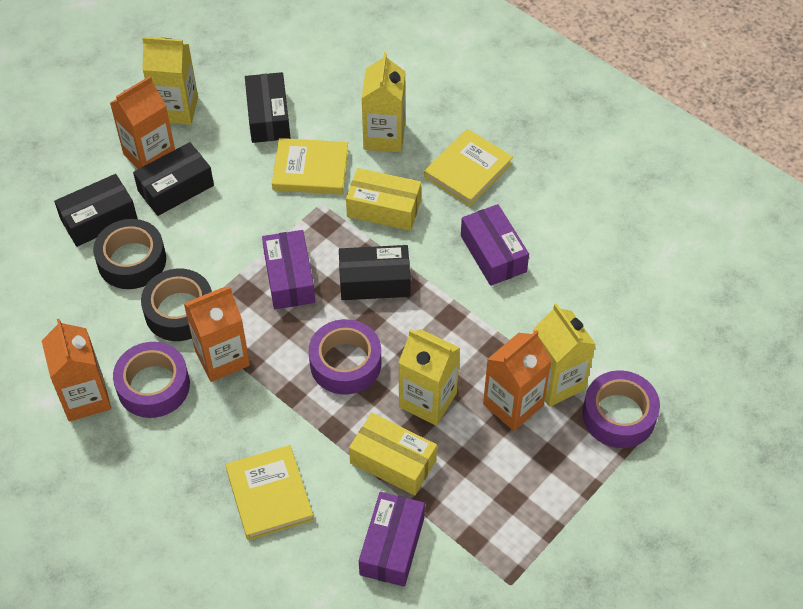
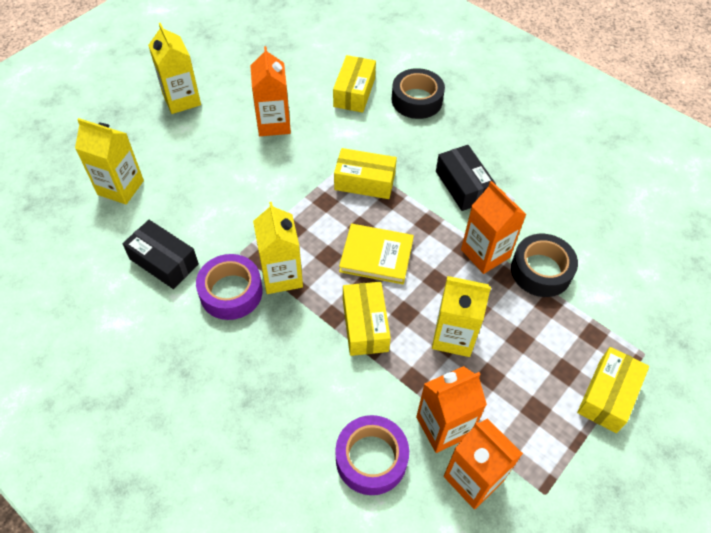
black box: 4 -> 2
purple box: 3 -> 0
purple tape: 3 -> 2
yellow book: 3 -> 1
yellow box: 2 -> 4

